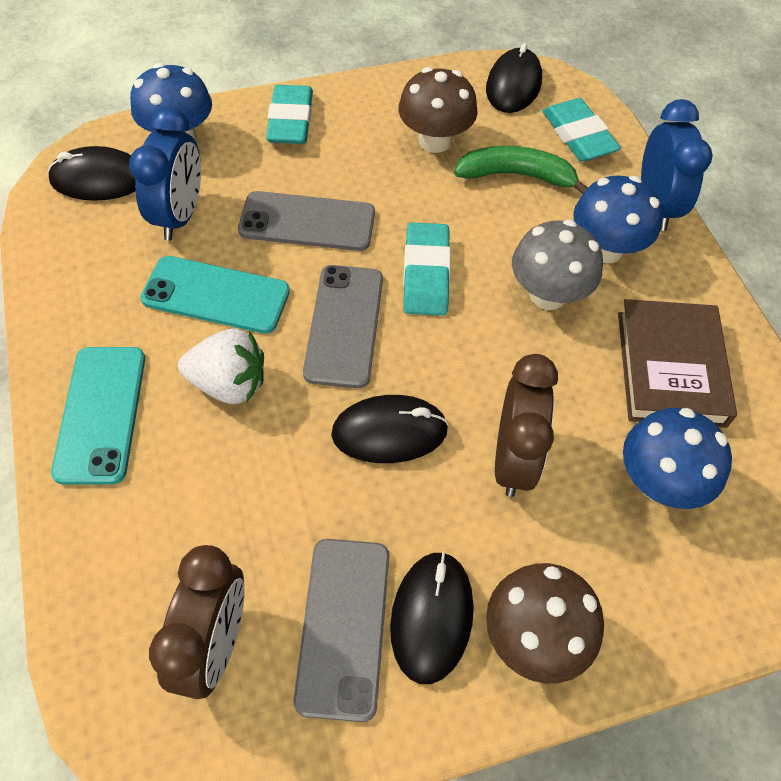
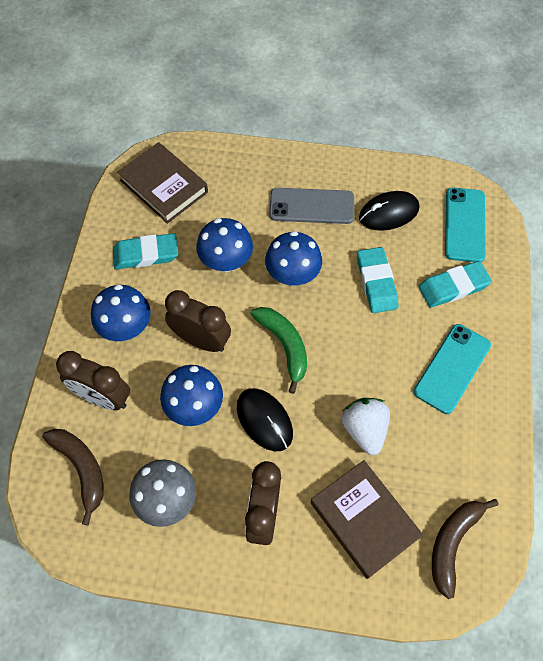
black mouse: 4 -> 2
blue clock: 2 -> 0
blue mushroom: 3 -> 4
brown banana: 0 -> 2
brown book: 1 -> 2
brown clock: 2 -> 3
brown mushroom: 2 -> 0
grey phone: 3 -> 1

